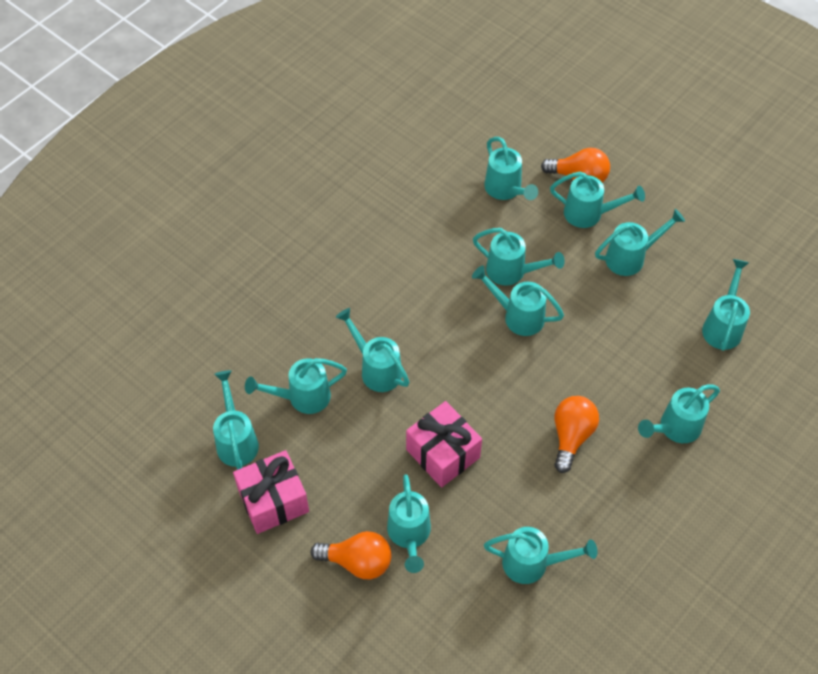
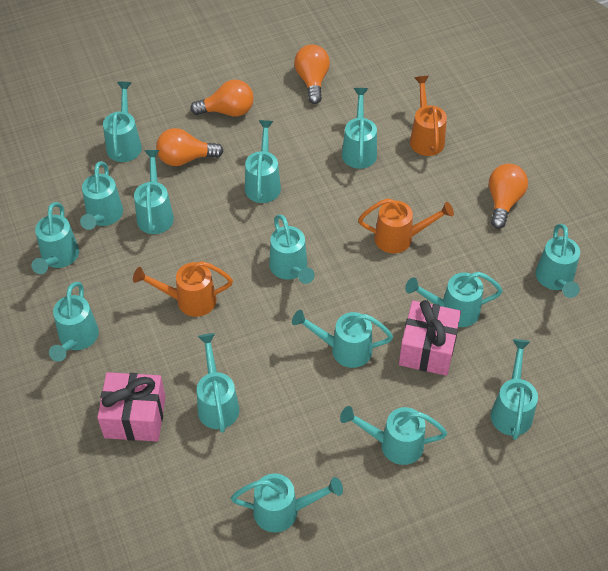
orange light bulb: 3 -> 4
orange watering can: 0 -> 3
turquoise watering can: 12 -> 15

